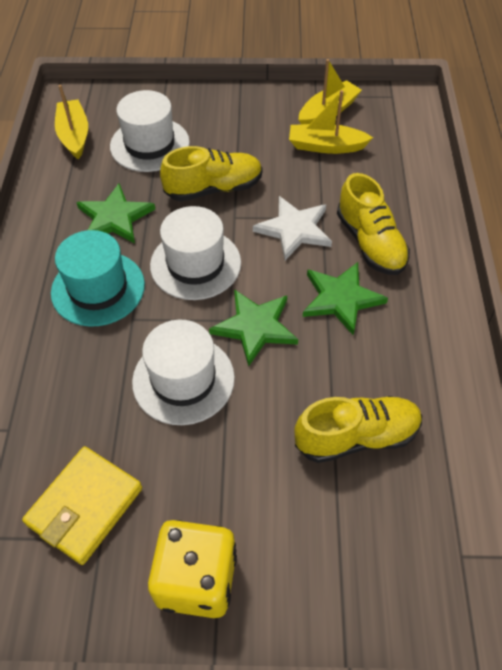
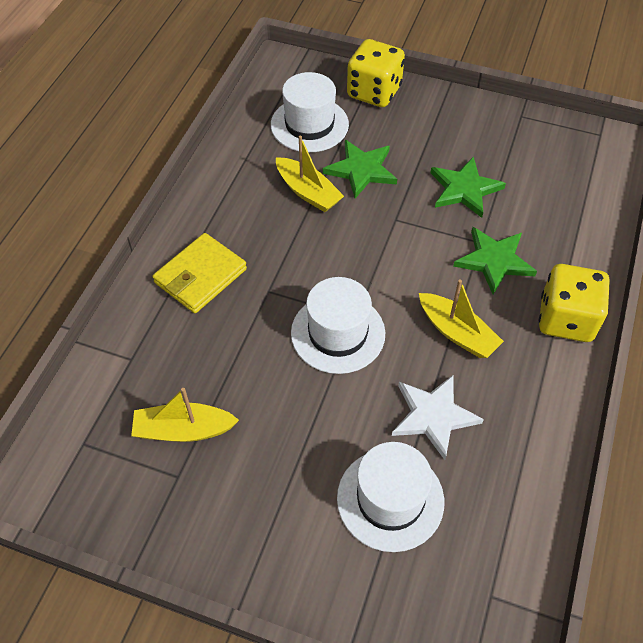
turquoise hat: 1 -> 0
yellow dice: 1 -> 2
yellow shoe: 3 -> 0

